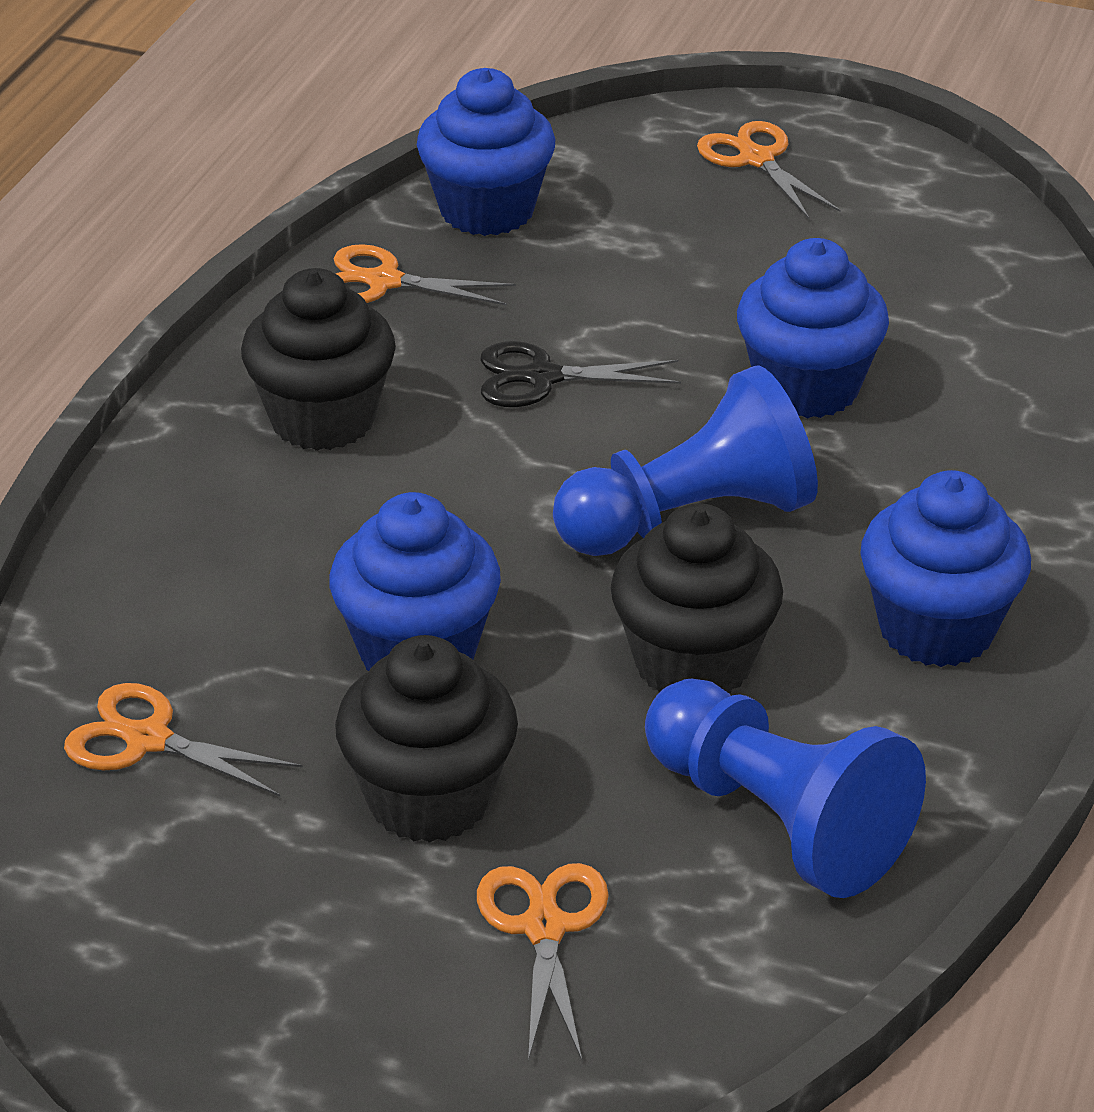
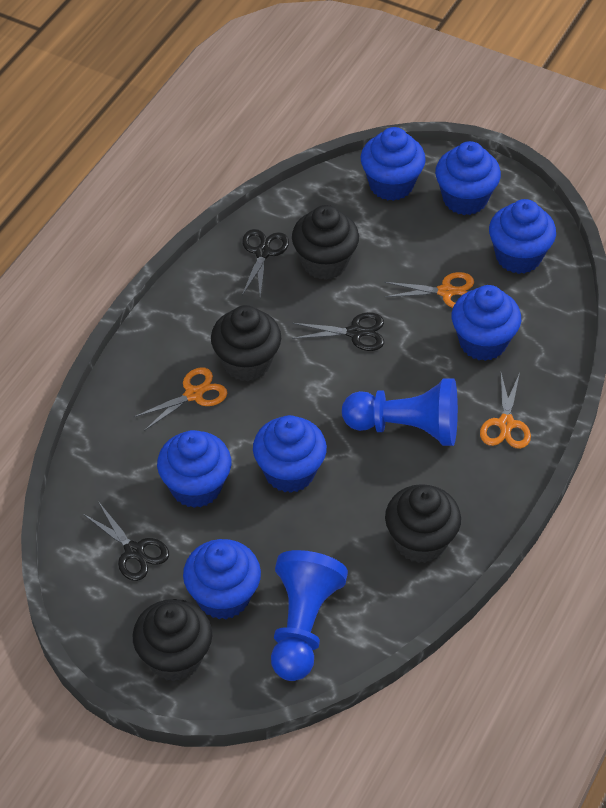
black cupcake: 3 -> 4
black scissors: 1 -> 3
blue cupcake: 4 -> 7
orange scissors: 4 -> 3

